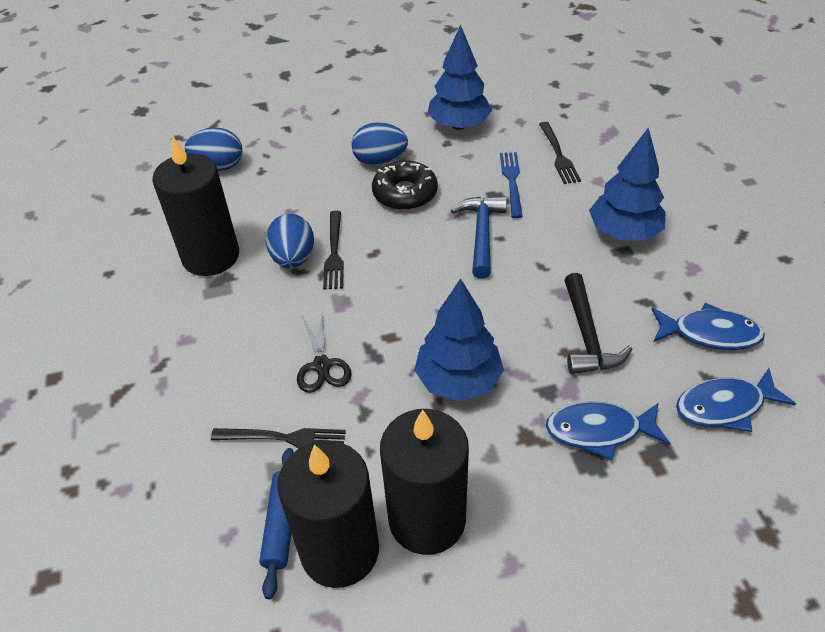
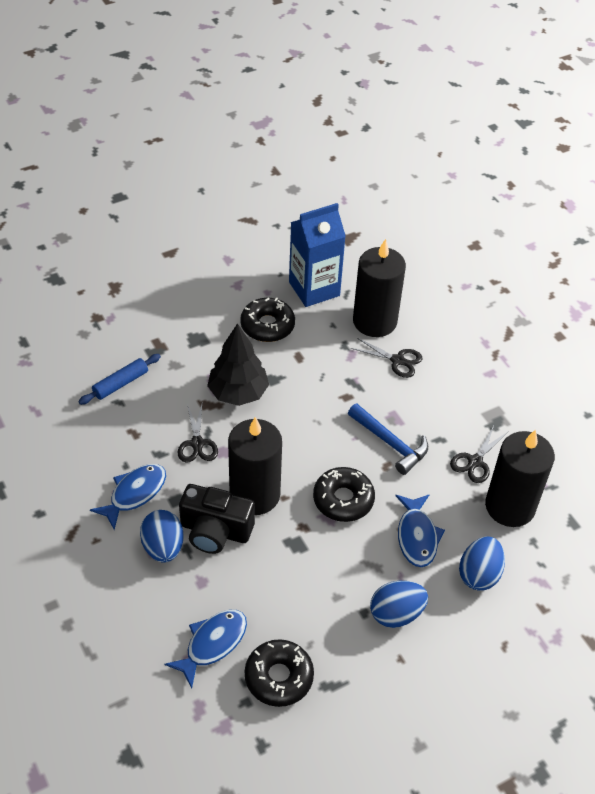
black camera: 0 -> 1
black donut: 1 -> 3
black fork: 3 -> 0
black hammer: 1 -> 0
black scissors: 1 -> 3
black tree: 0 -> 1
blue carton: 0 -> 1
blue fork: 1 -> 0
blue tree: 3 -> 0

